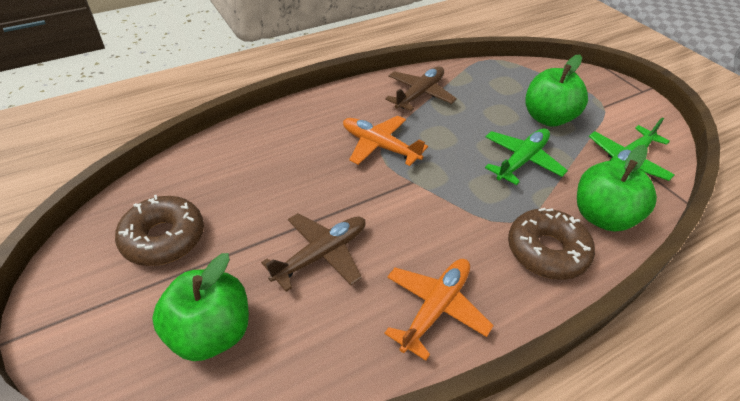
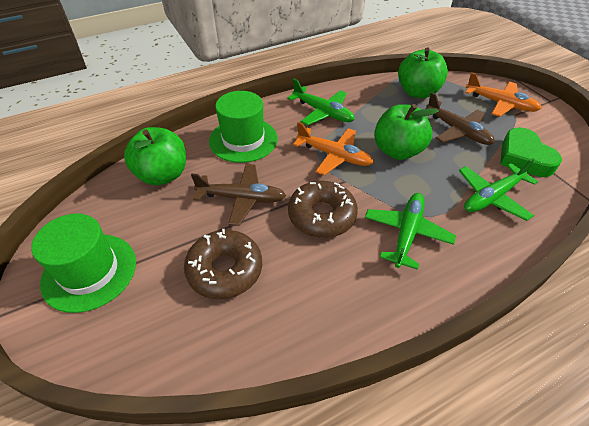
green hat: 0 -> 2
green heart: 0 -> 1
green plane: 2 -> 3

